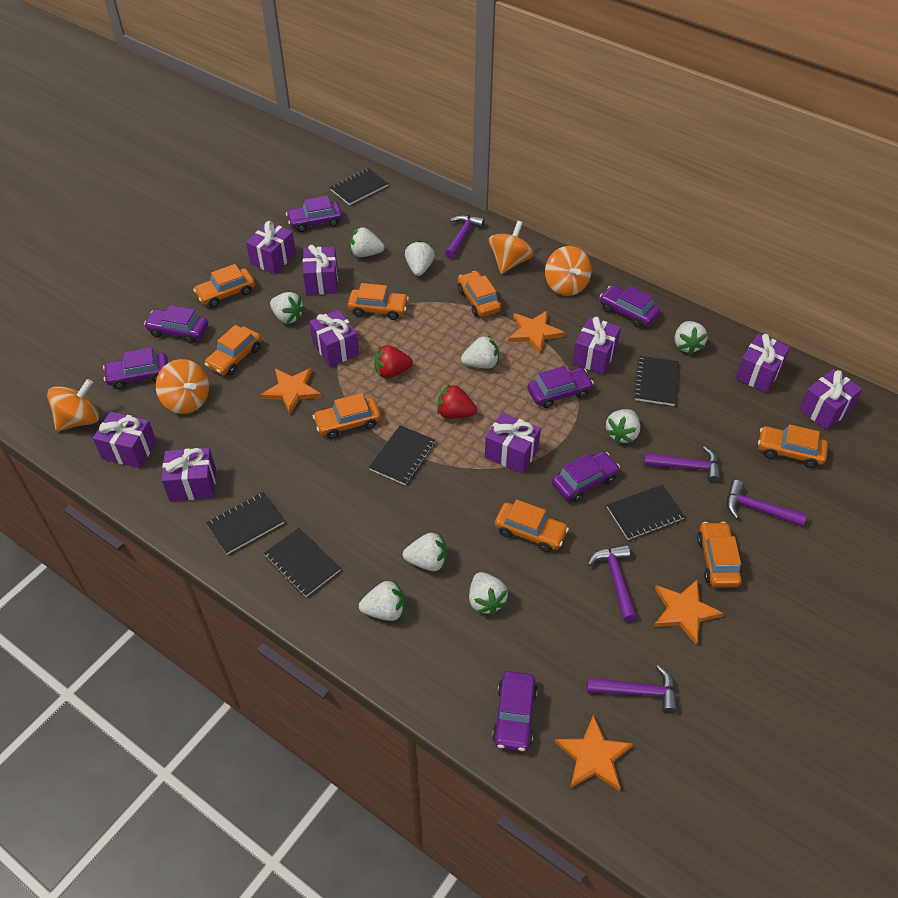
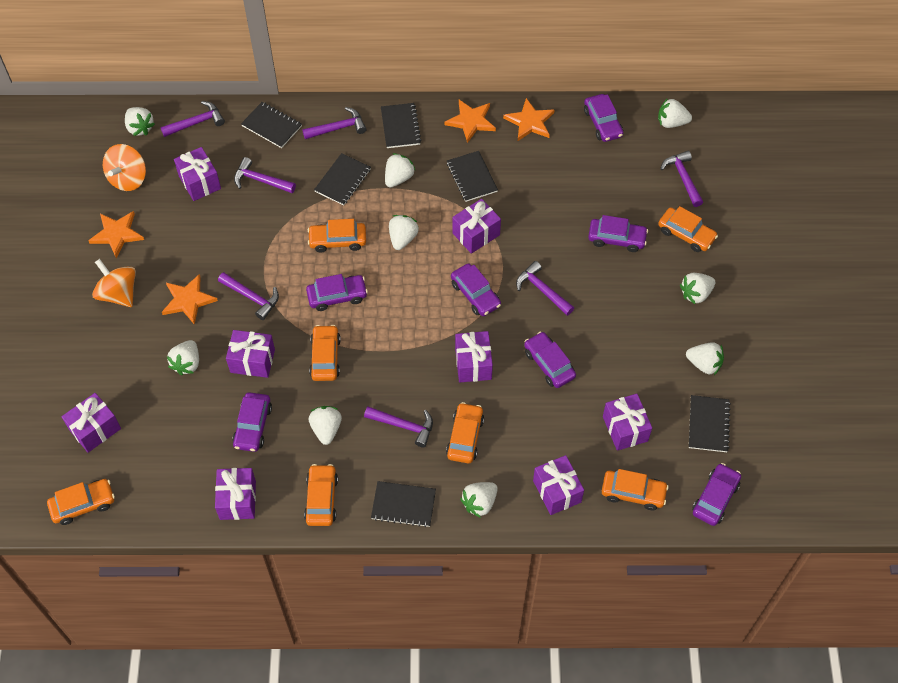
orange car: 8 -> 7
orange spinning top: 4 -> 2
purple gift: 9 -> 8
purple hammer: 5 -> 7
red strawberry: 2 -> 0

